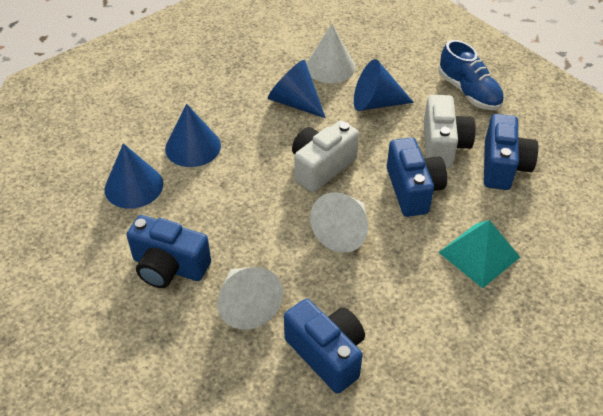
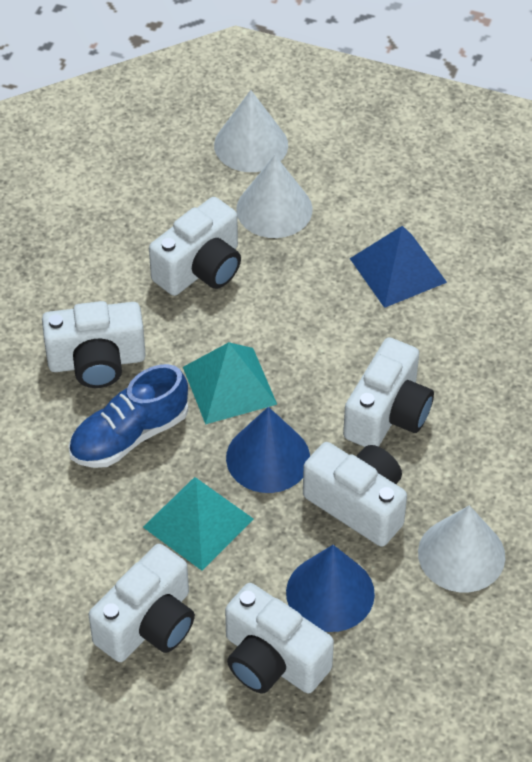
blue camera: 4 -> 0
blue cone: 4 -> 2
blue pyramid: 0 -> 1
turquoise pyramid: 1 -> 2
white camera: 2 -> 6

